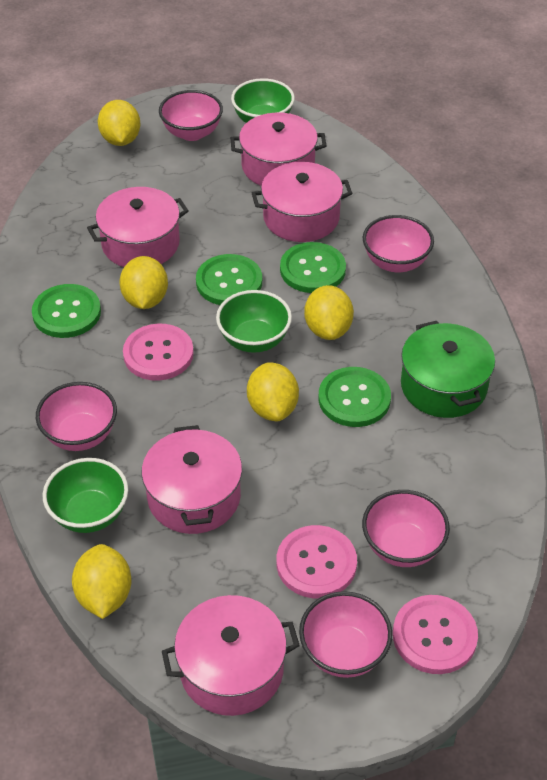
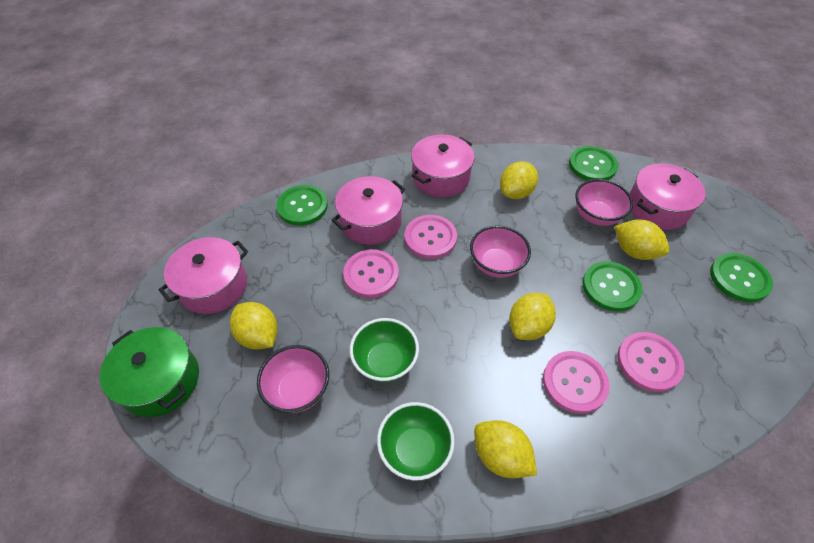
green bowl: 3 -> 2
pink bowl: 5 -> 3
pink button: 3 -> 4
pink pot: 5 -> 4

